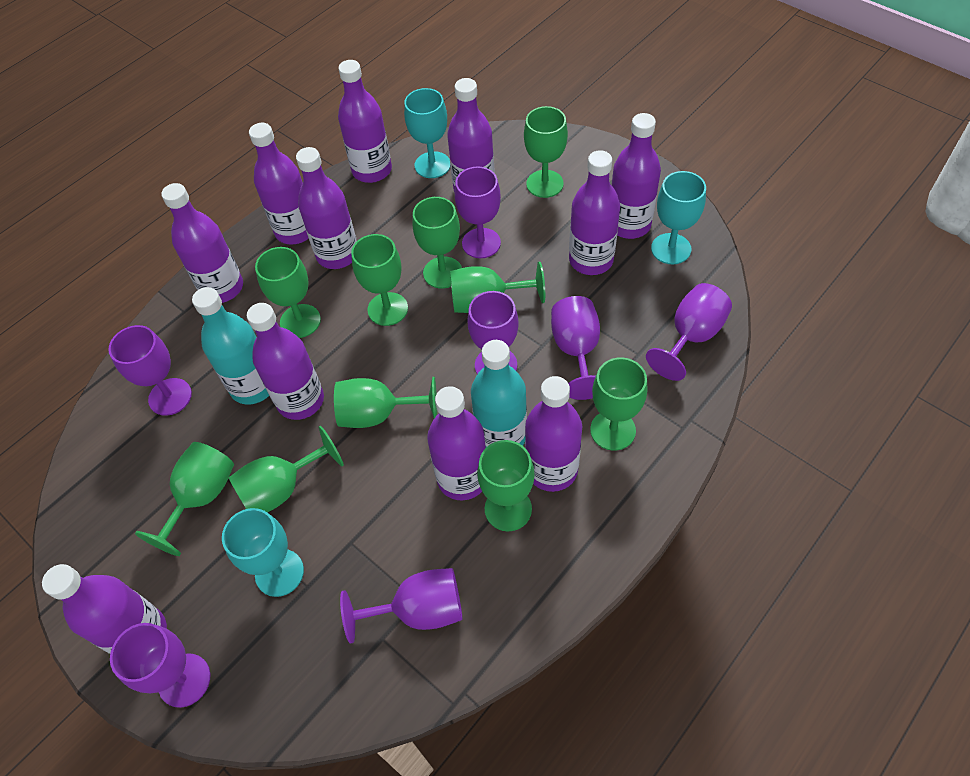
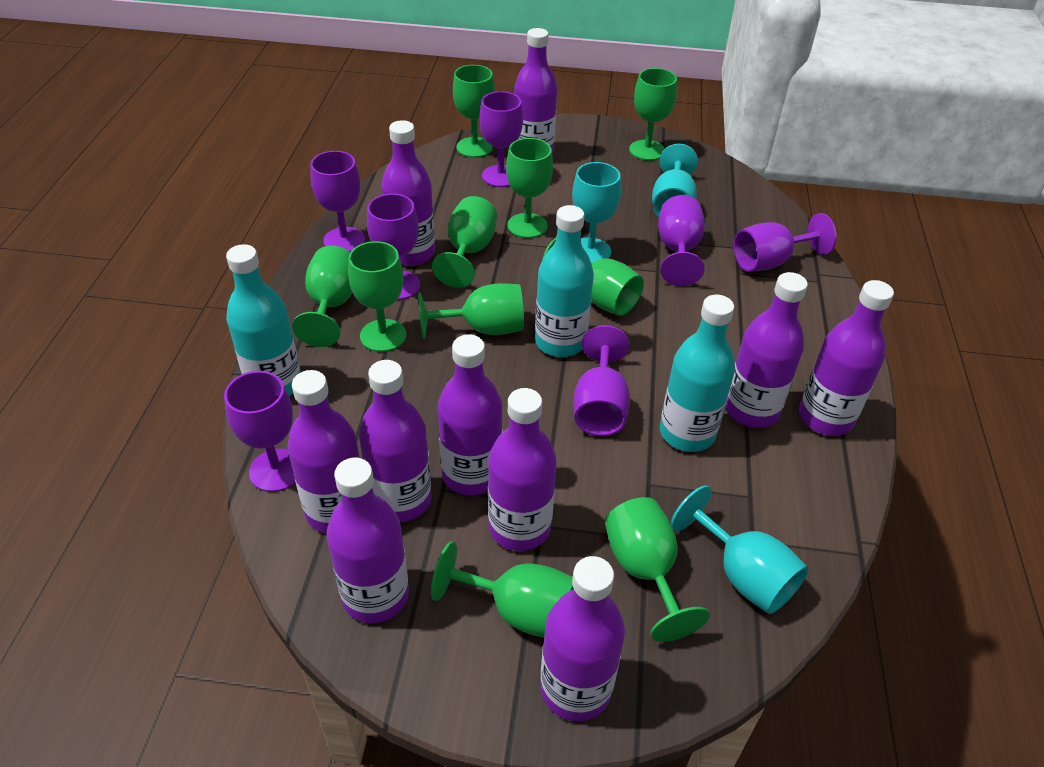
purple bottle: 11 -> 10
turquoise bottle: 2 -> 3

